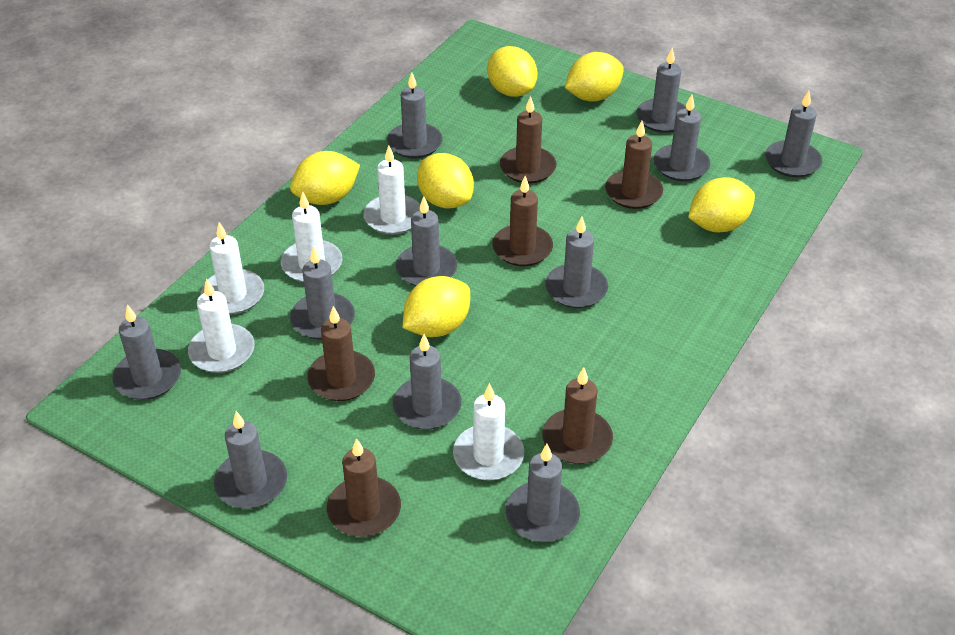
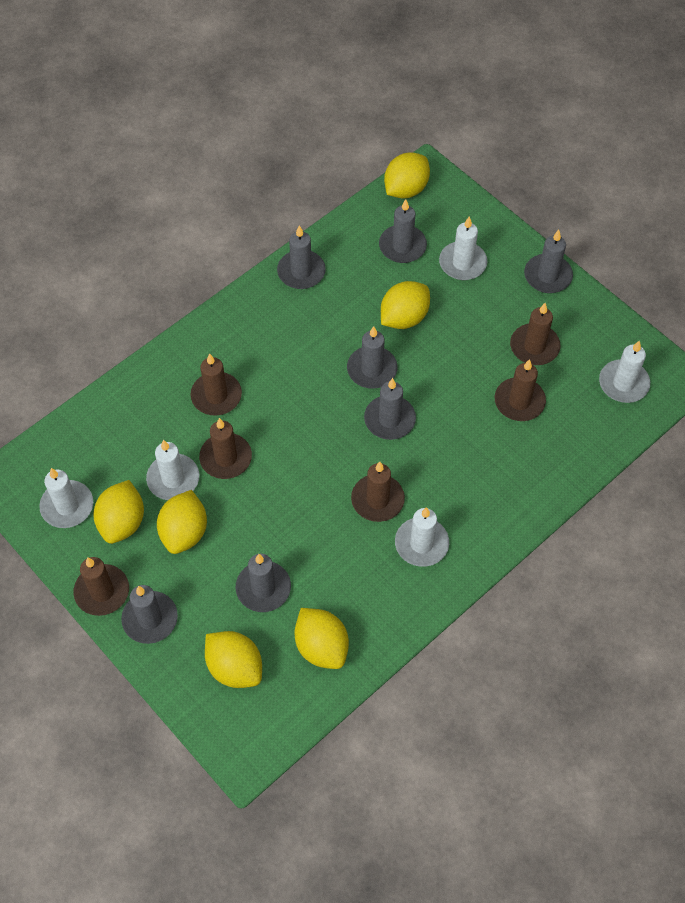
grey candle: 11 -> 7

